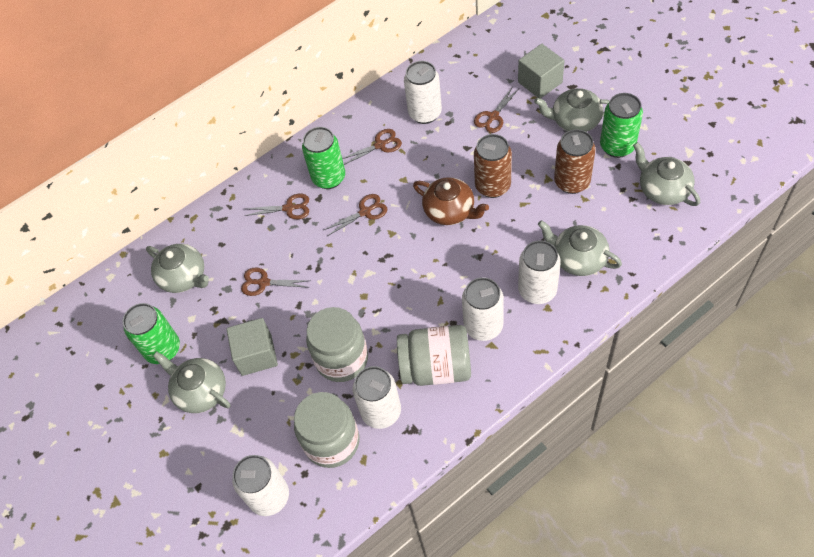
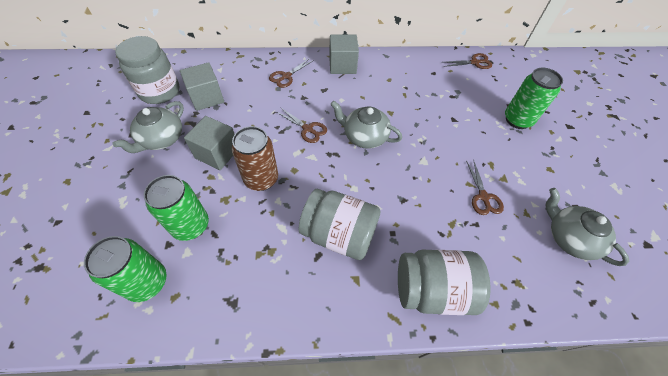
brown can: 2 -> 1
brown scissors: 5 -> 4
brown teapot: 1 -> 0
grey cube: 2 -> 3
grey teapot: 5 -> 3
white can: 5 -> 0

